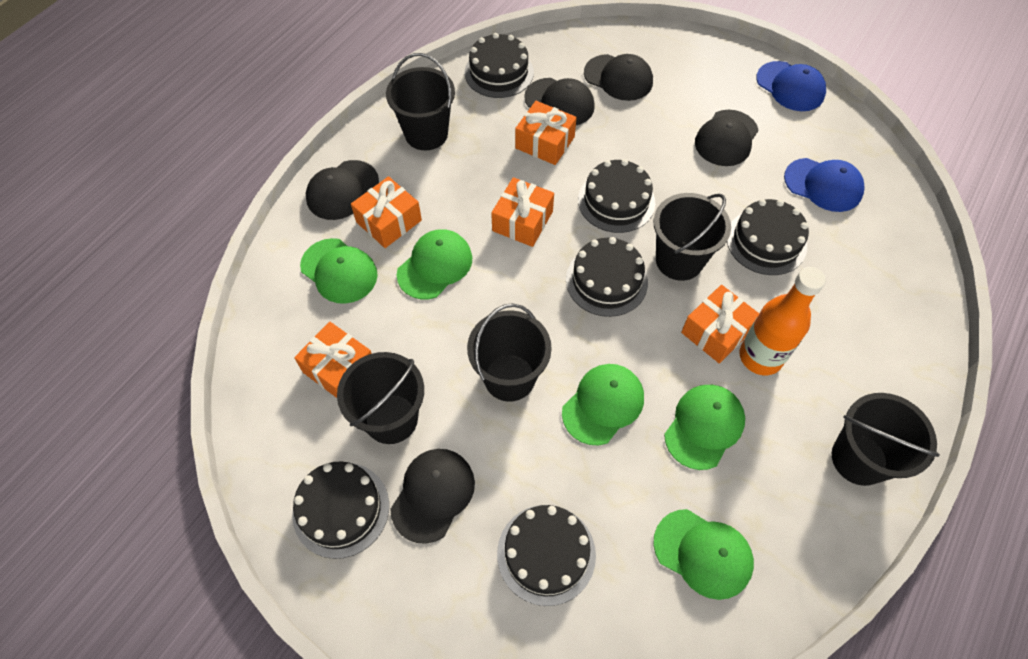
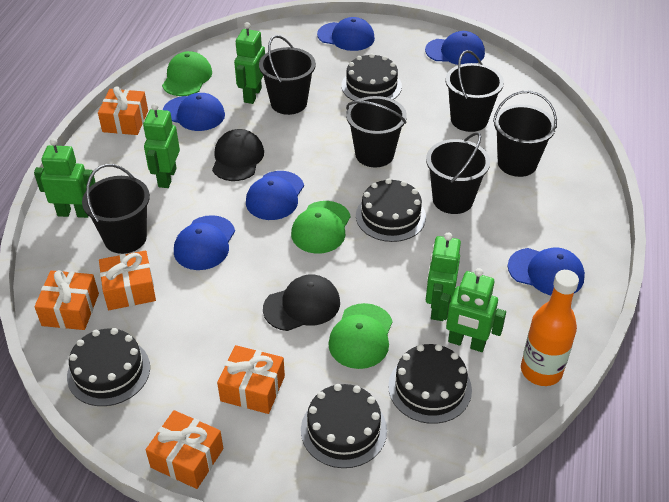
black bucket: 5 -> 6
black cake: 6 -> 5
black cap: 5 -> 2
blue cap: 2 -> 6
green cap: 5 -> 3
green robot: 0 -> 5

